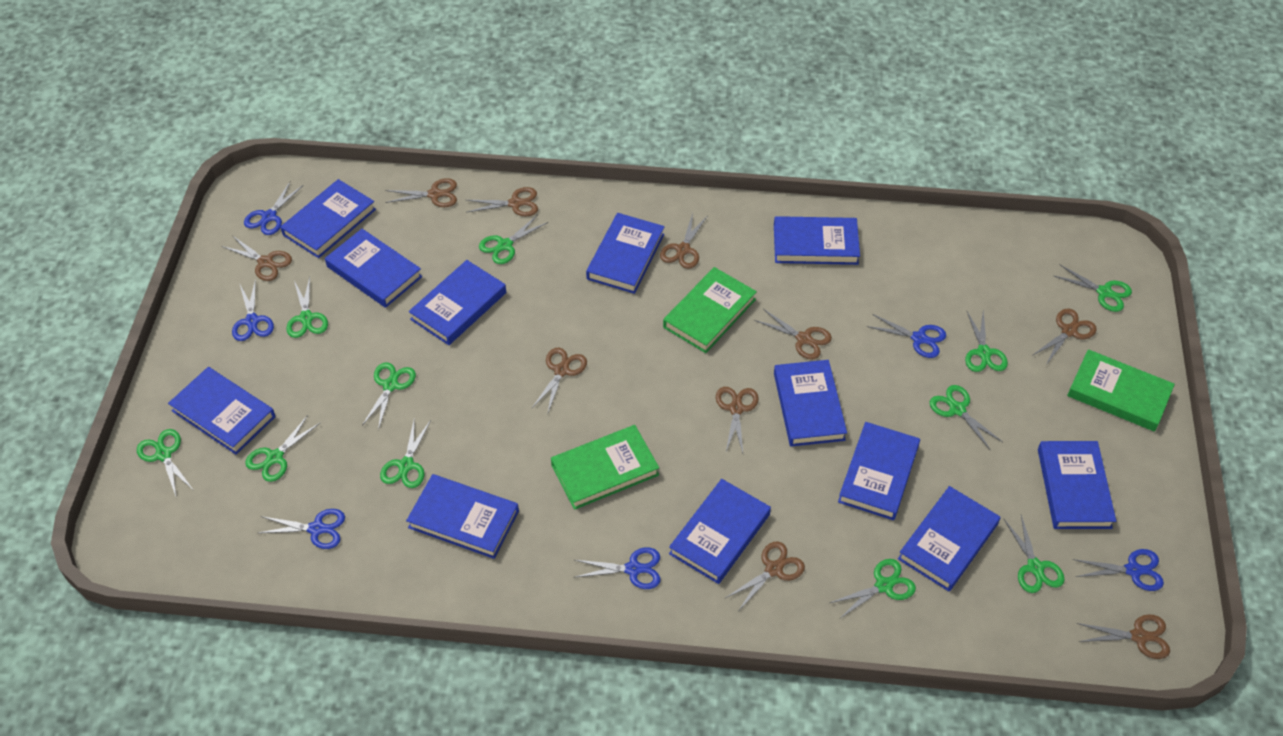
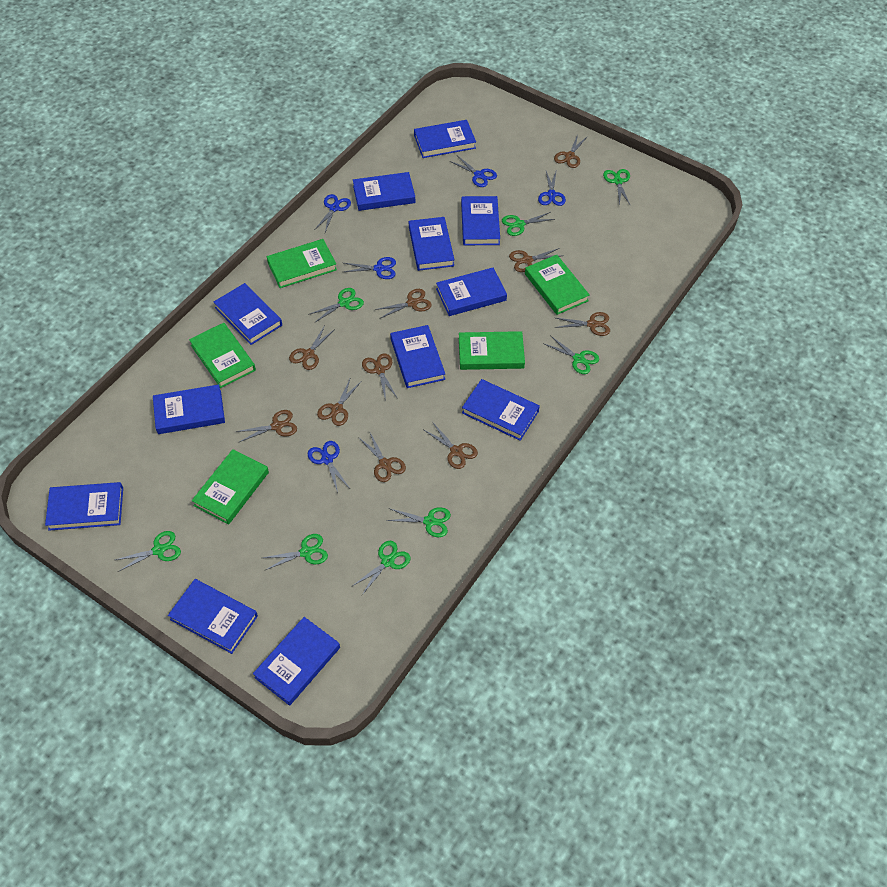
blue scissors: 6 -> 5
green book: 3 -> 5
green scissors: 11 -> 8

